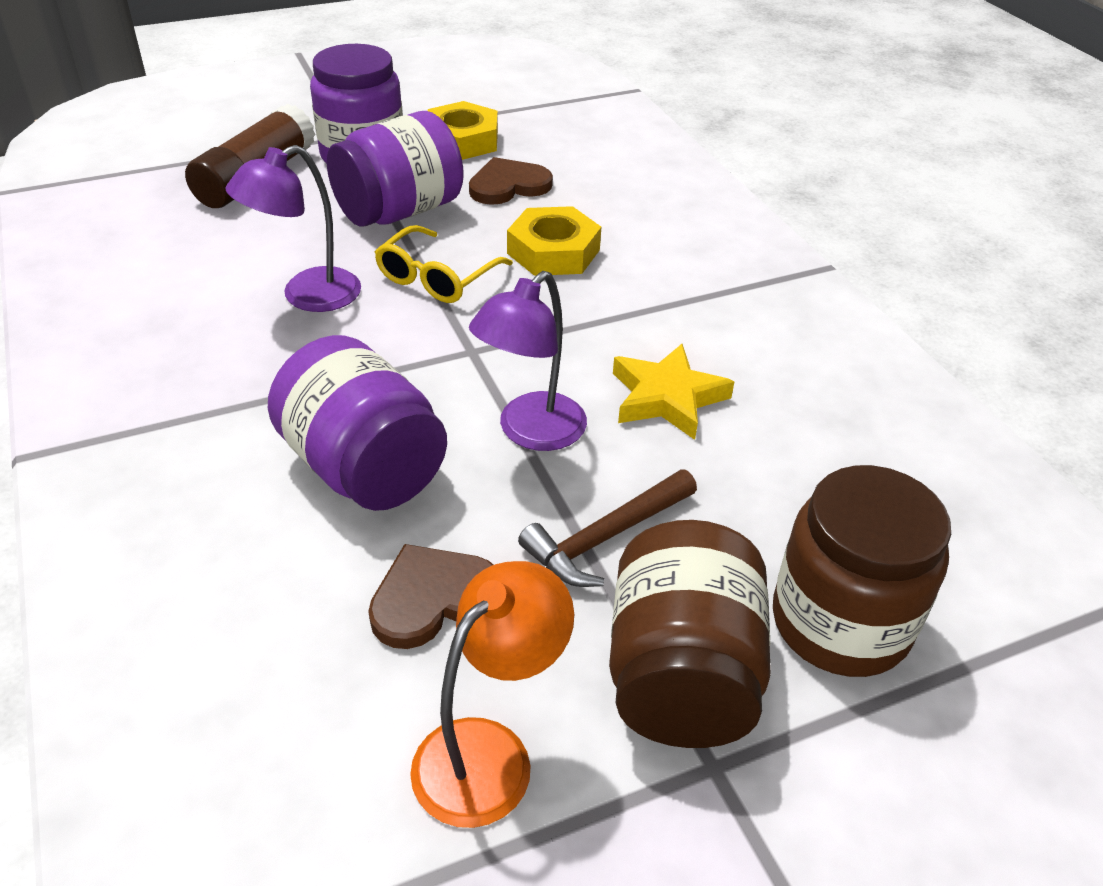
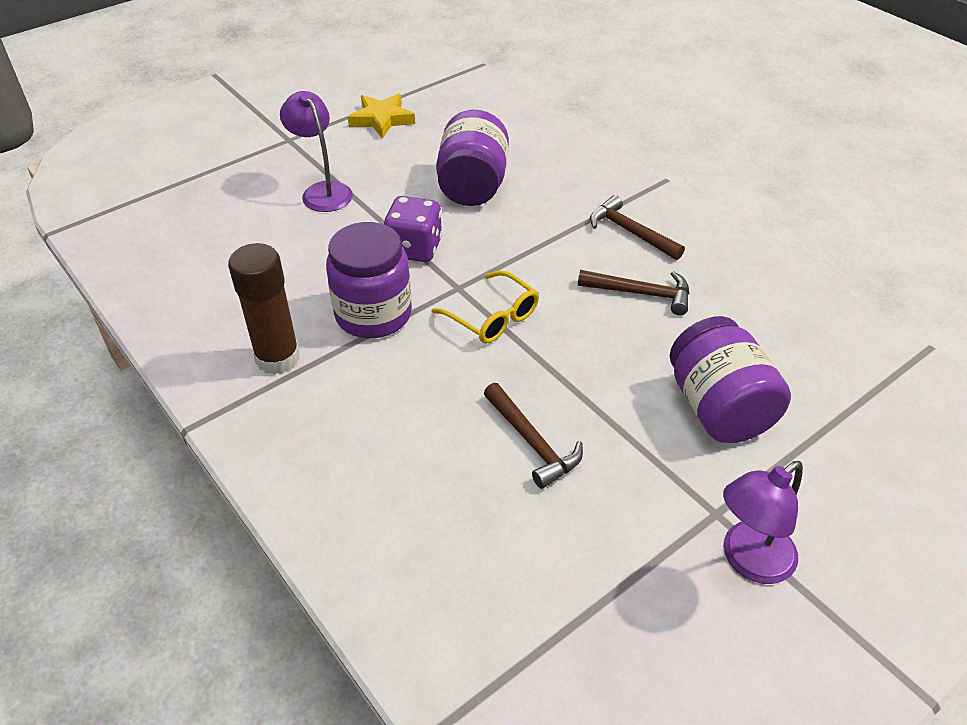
brown hammer: 1 -> 3
brown heart: 2 -> 0
brown jar: 2 -> 0
orange lamp: 1 -> 0
purple dice: 0 -> 1
yellow nut: 2 -> 0

